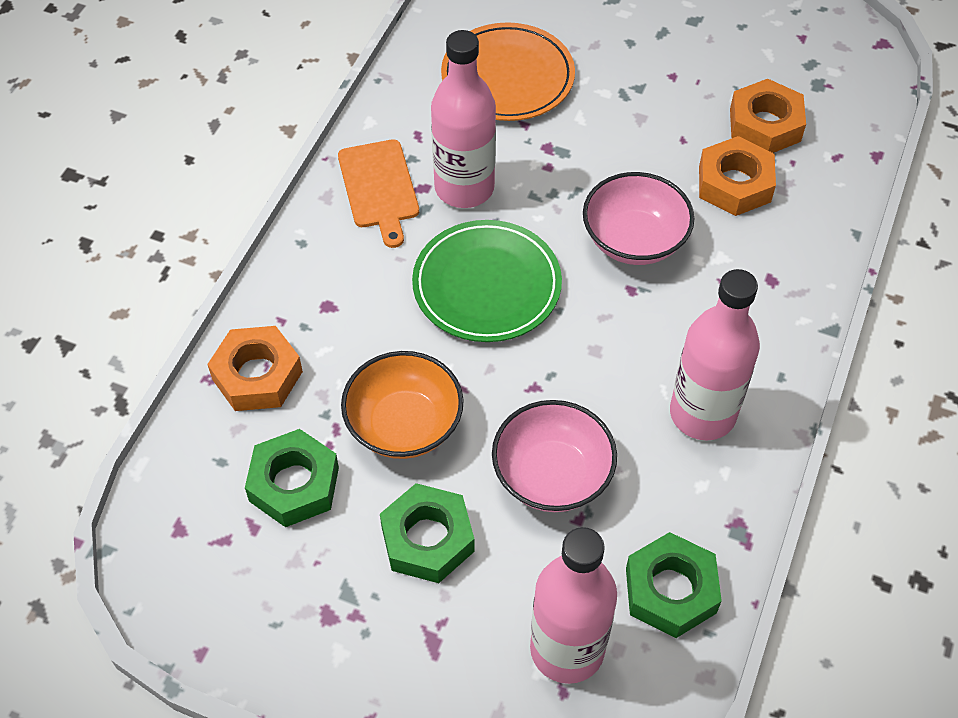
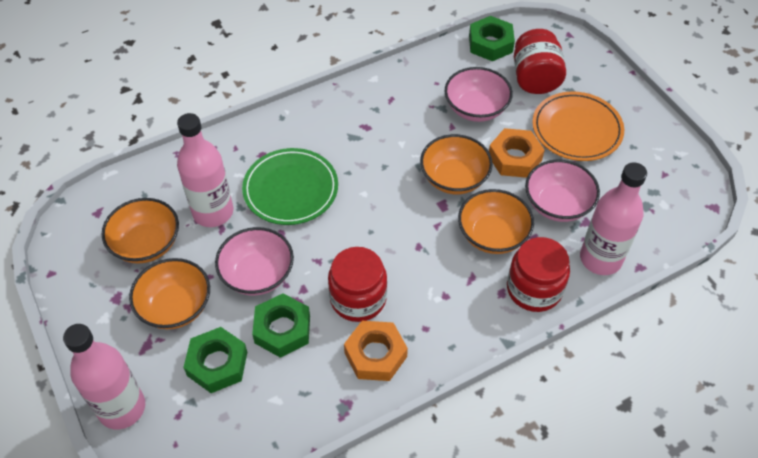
orange bowl: 1 -> 4
orange cutting board: 1 -> 0
orange nut: 3 -> 2
pink bowl: 2 -> 3
red jar: 0 -> 3

